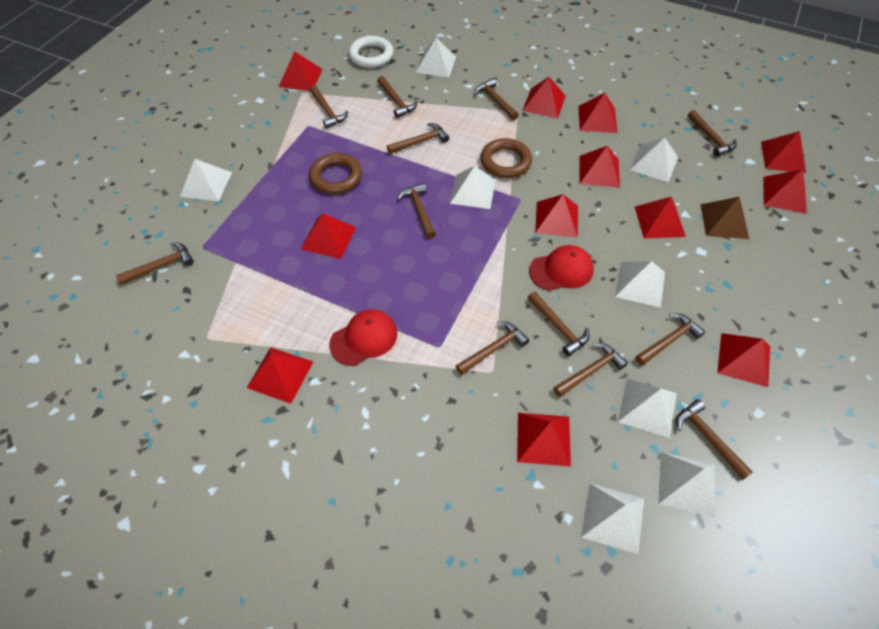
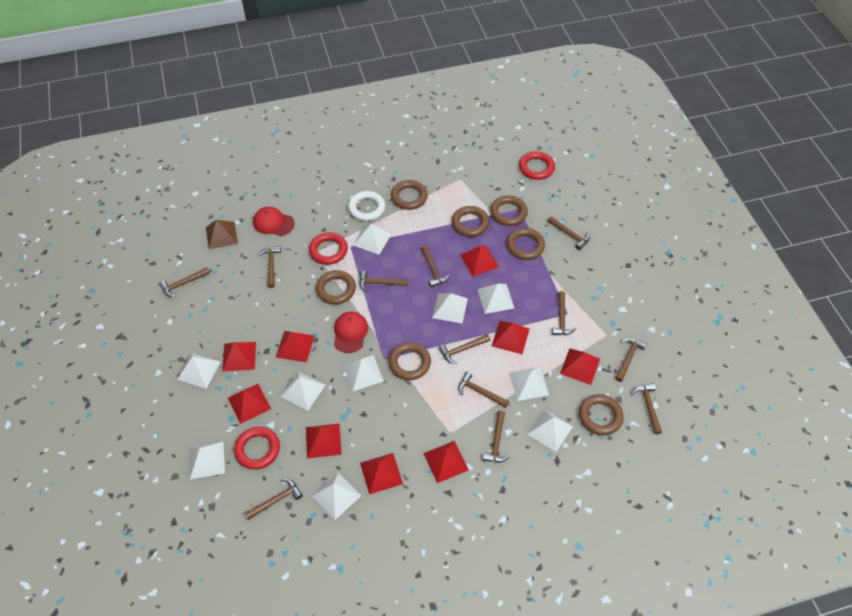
brown ring: 2 -> 7
red pyramid: 12 -> 9
red ring: 0 -> 3
white pyramid: 8 -> 10

